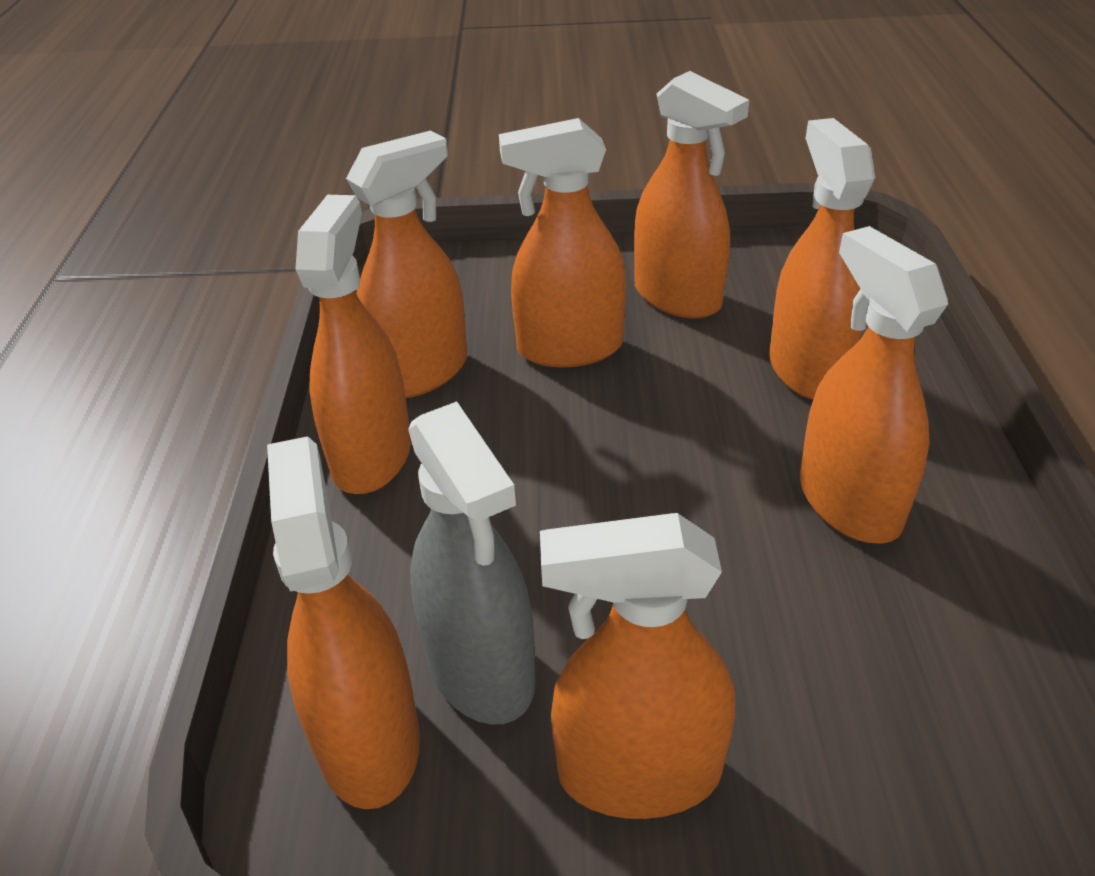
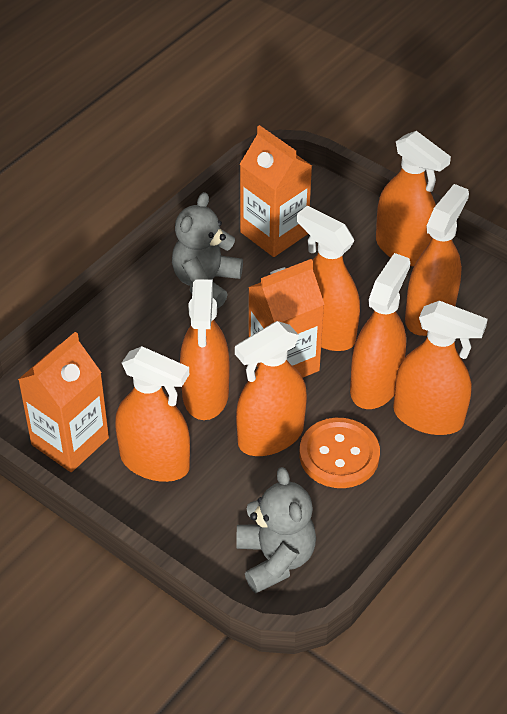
grey spray bottle: 1 -> 0
grey teddy bear: 0 -> 2
orange button: 0 -> 1
orange carton: 0 -> 3

